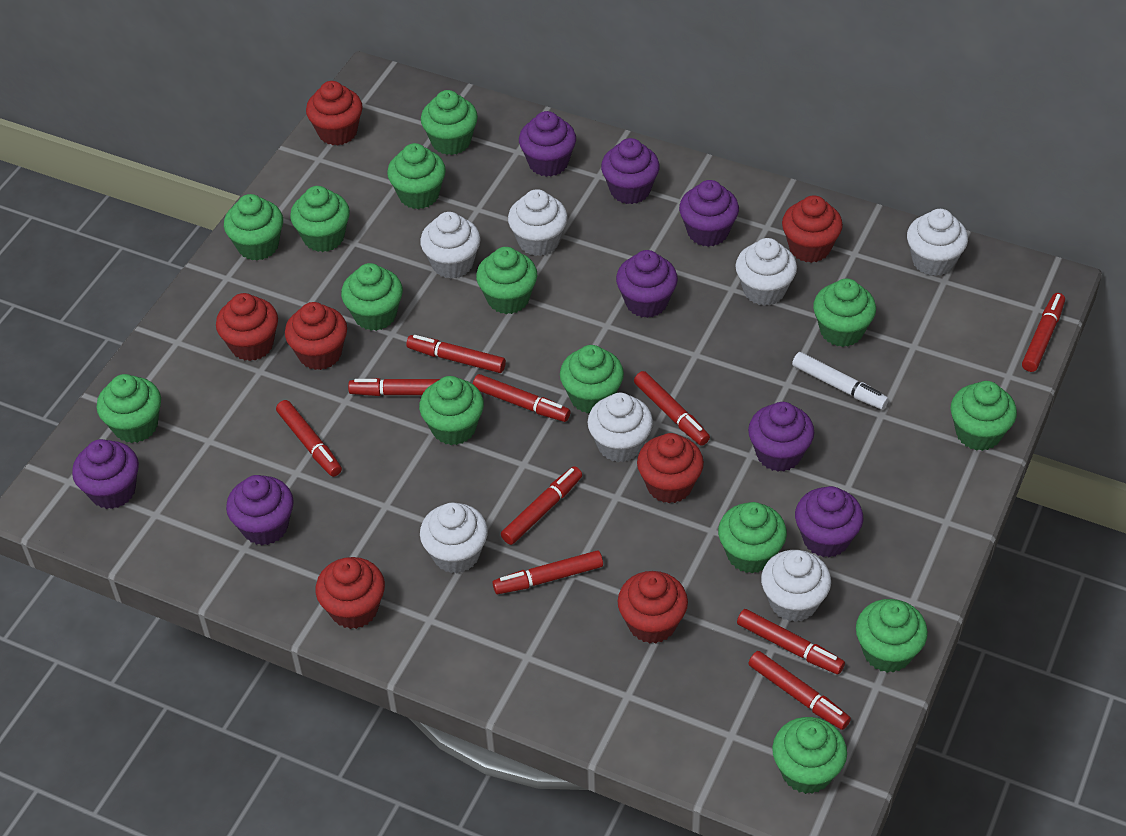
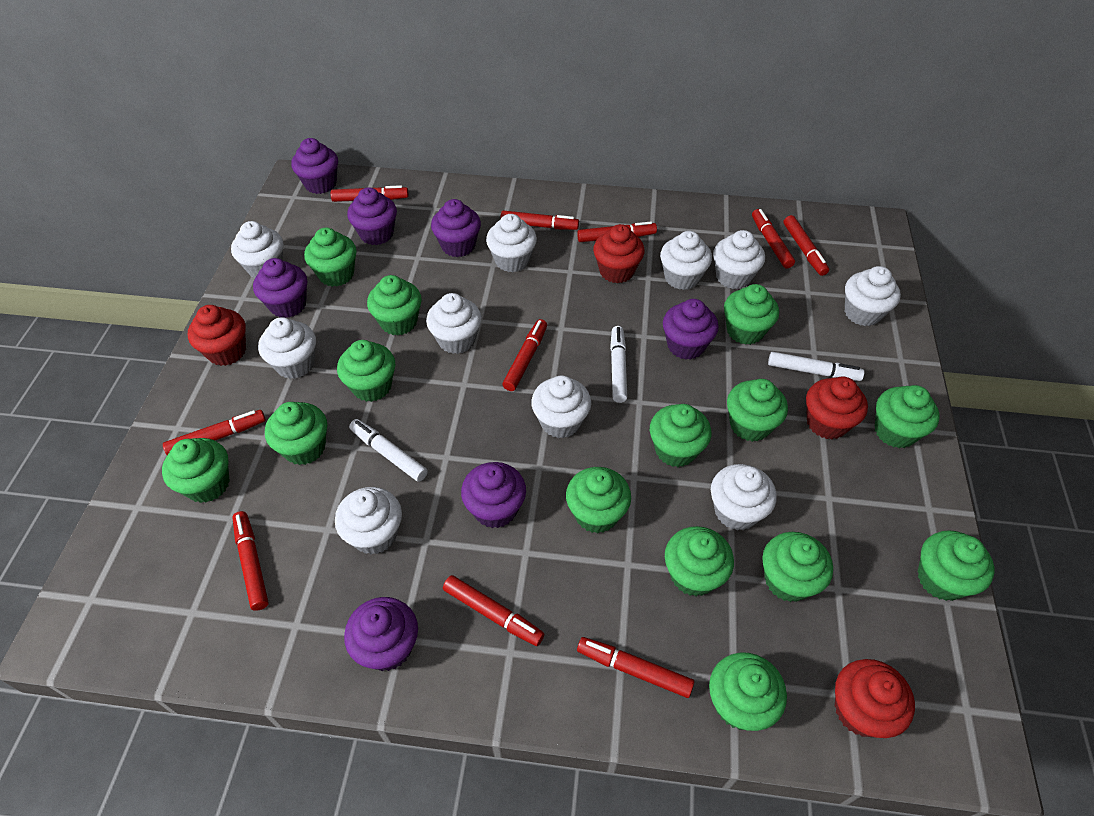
purple cupcake: 8 -> 7
red cupcake: 7 -> 4
white cupcake: 7 -> 10
white marker: 1 -> 3

